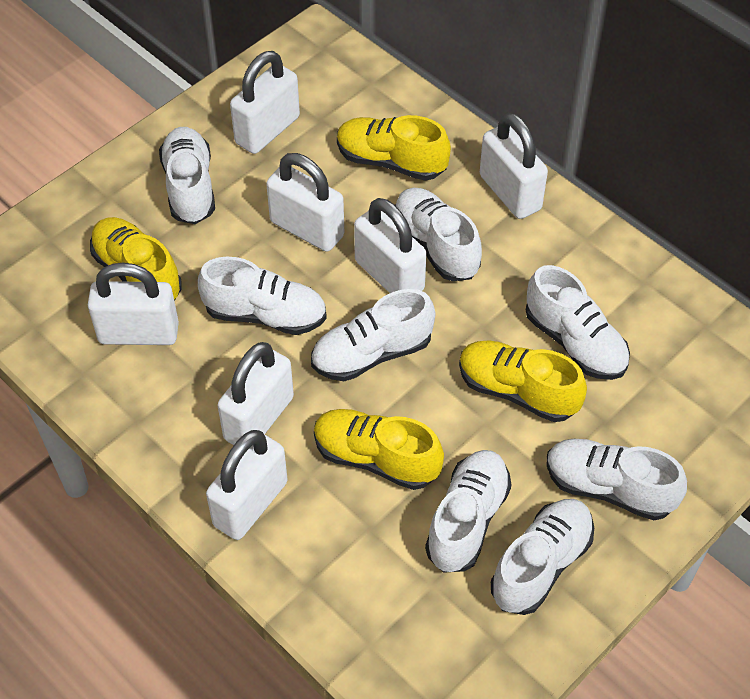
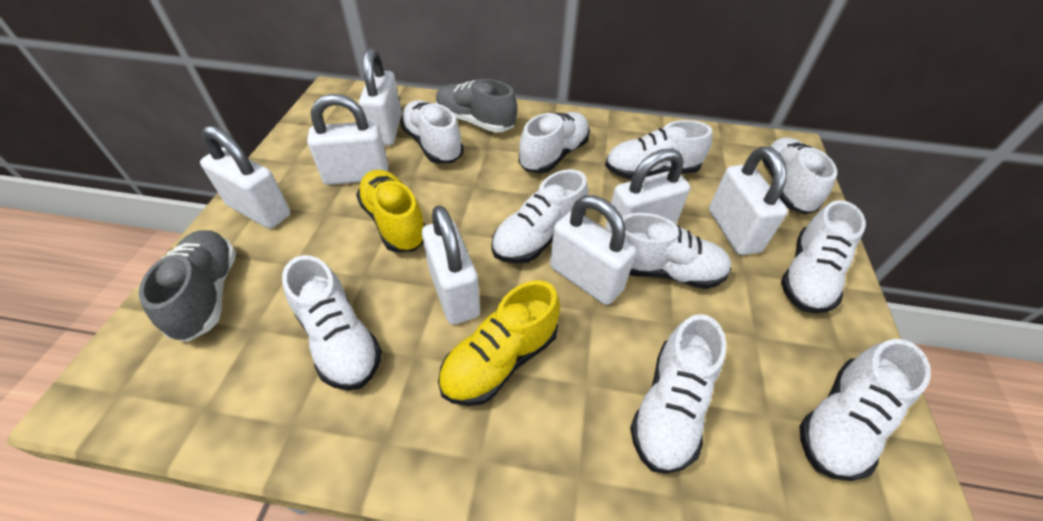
grey shoe: 0 -> 2
white shoe: 8 -> 10
yellow shoe: 4 -> 2

